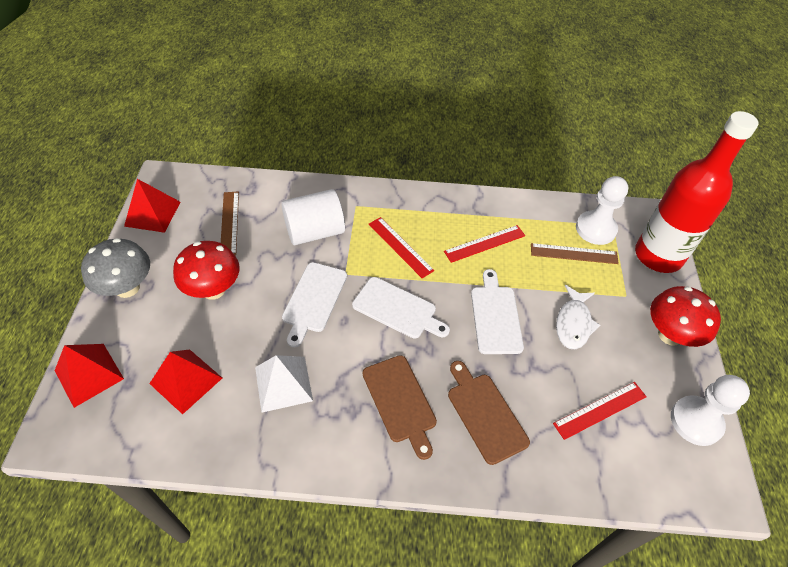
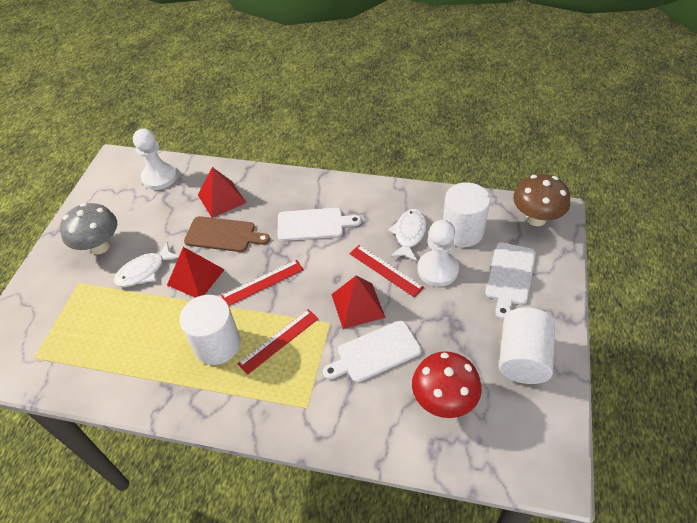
brown cutting board: 2 -> 1
brown mushroom: 0 -> 1
brown ruler: 2 -> 0
red bottle: 1 -> 0
red mushroom: 2 -> 1
white cylinder: 1 -> 3
white fish: 1 -> 2
white pyramid: 1 -> 0

